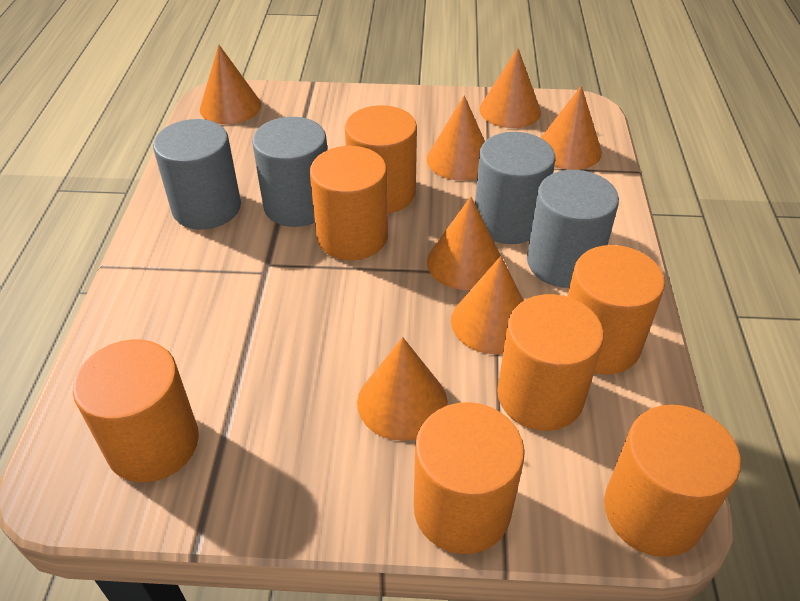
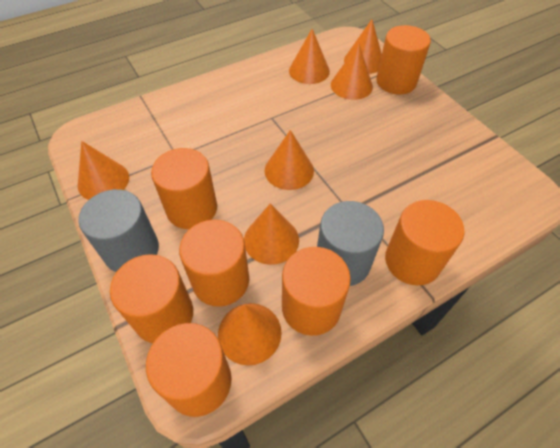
grey cylinder: 4 -> 2

